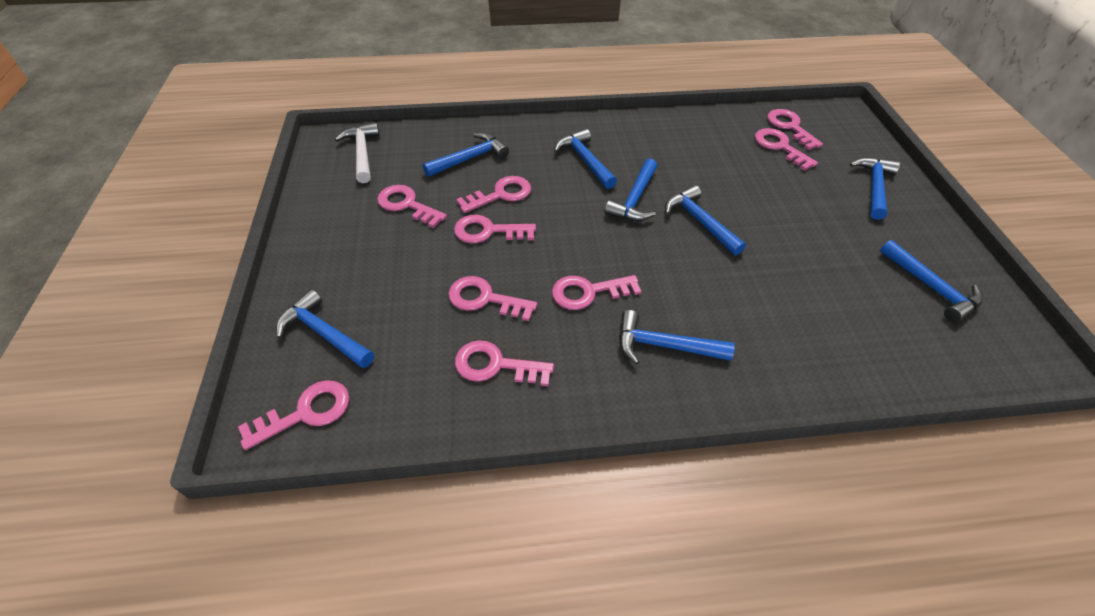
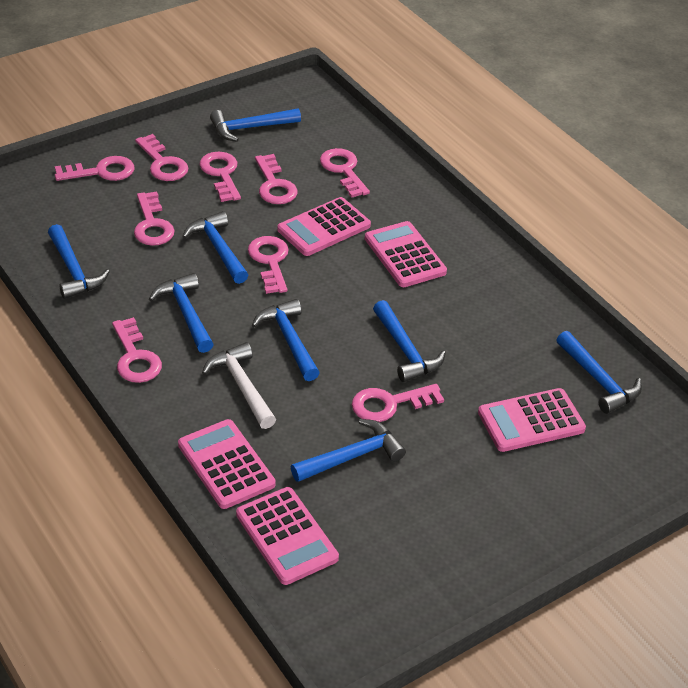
pink calculator: 0 -> 5

